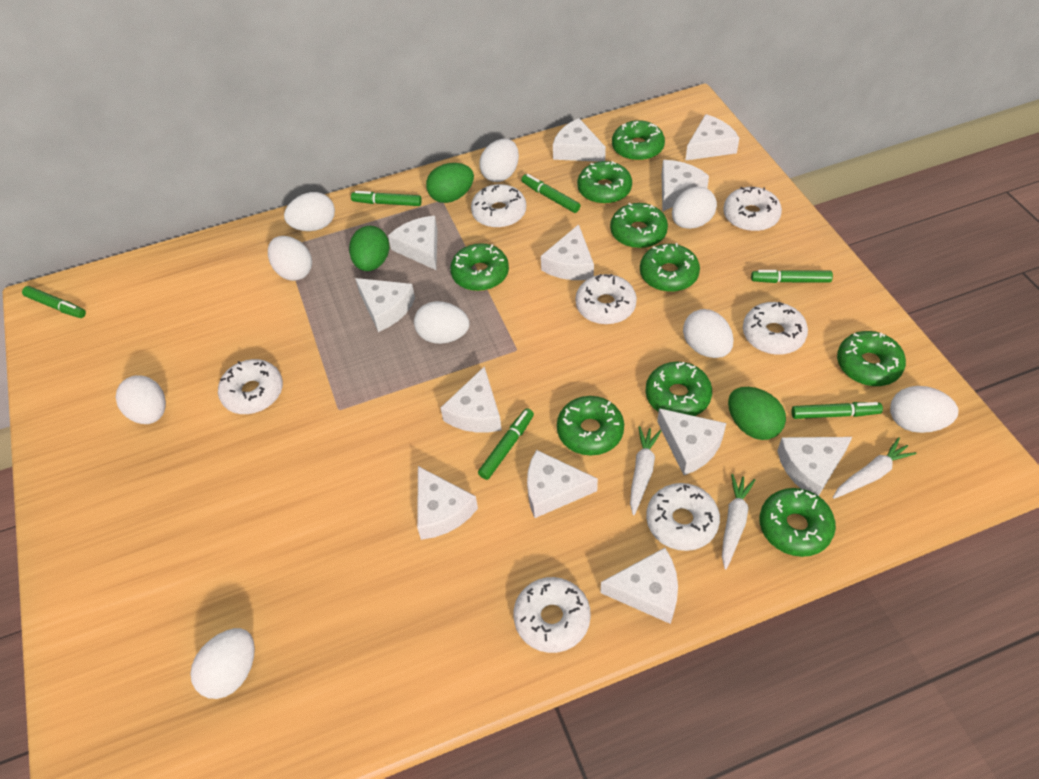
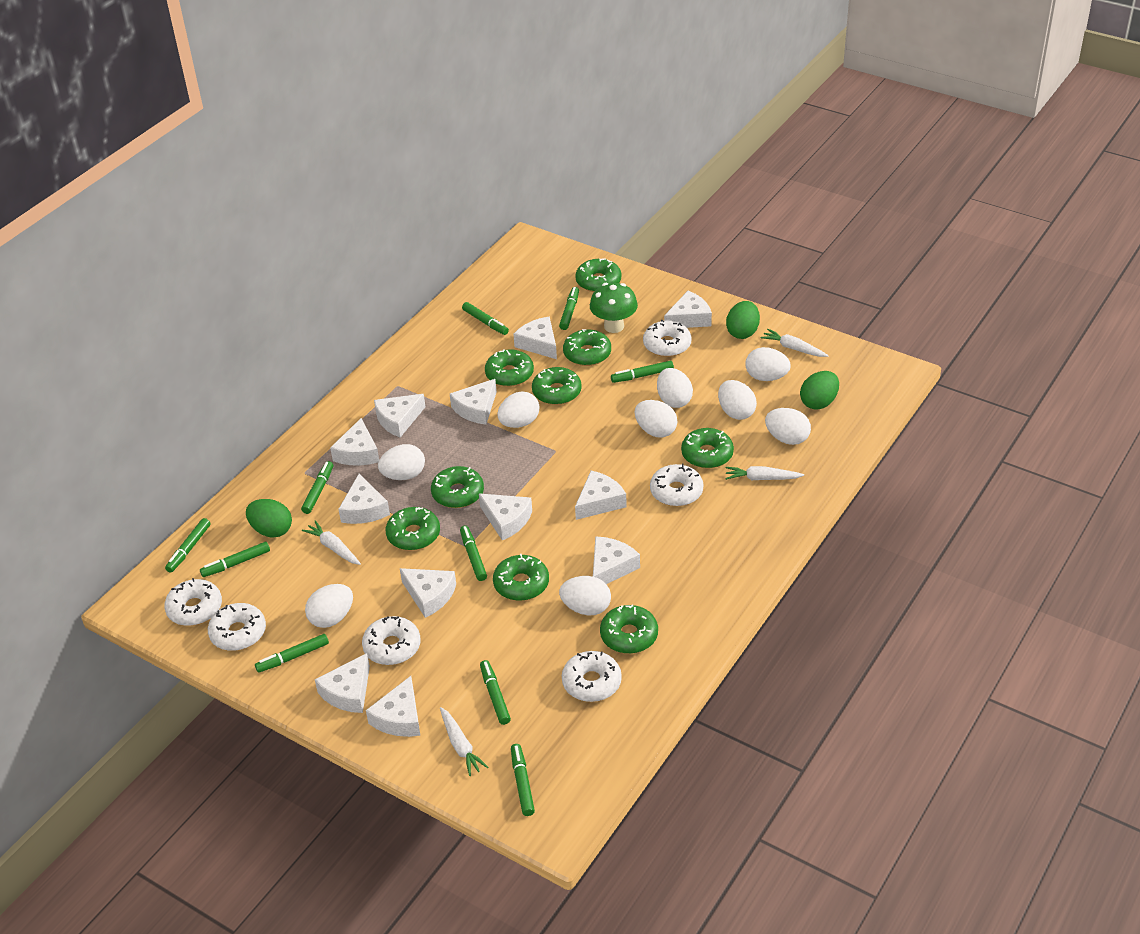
green marker: 6 -> 10
green mushroom: 0 -> 1
white carrot: 3 -> 4
white donut: 7 -> 6

